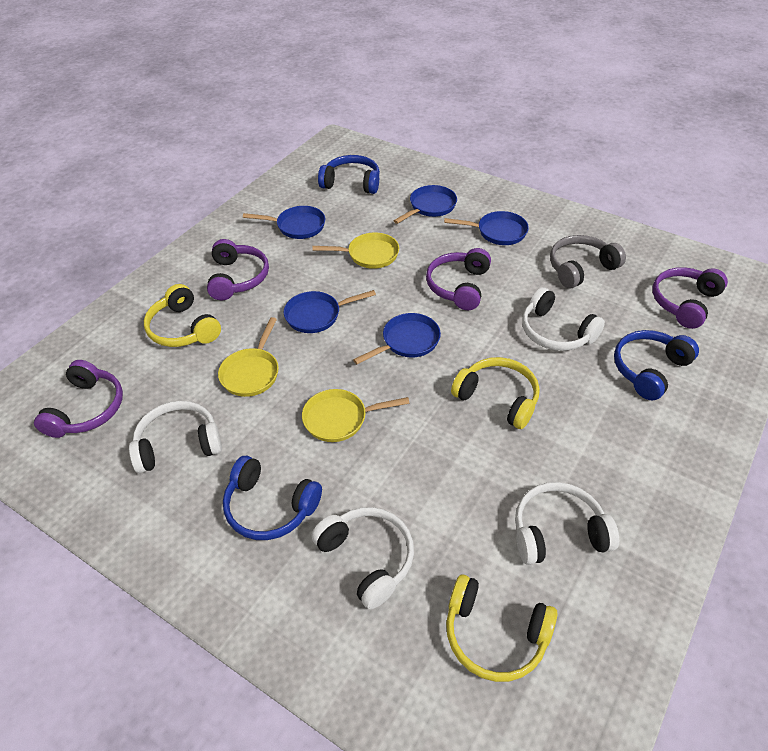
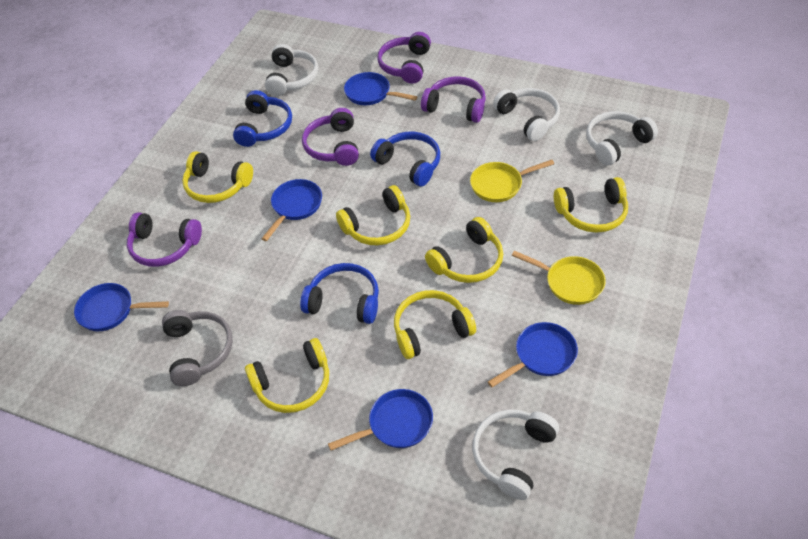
yellow headphones: 3 -> 6
yellow pan: 3 -> 2

